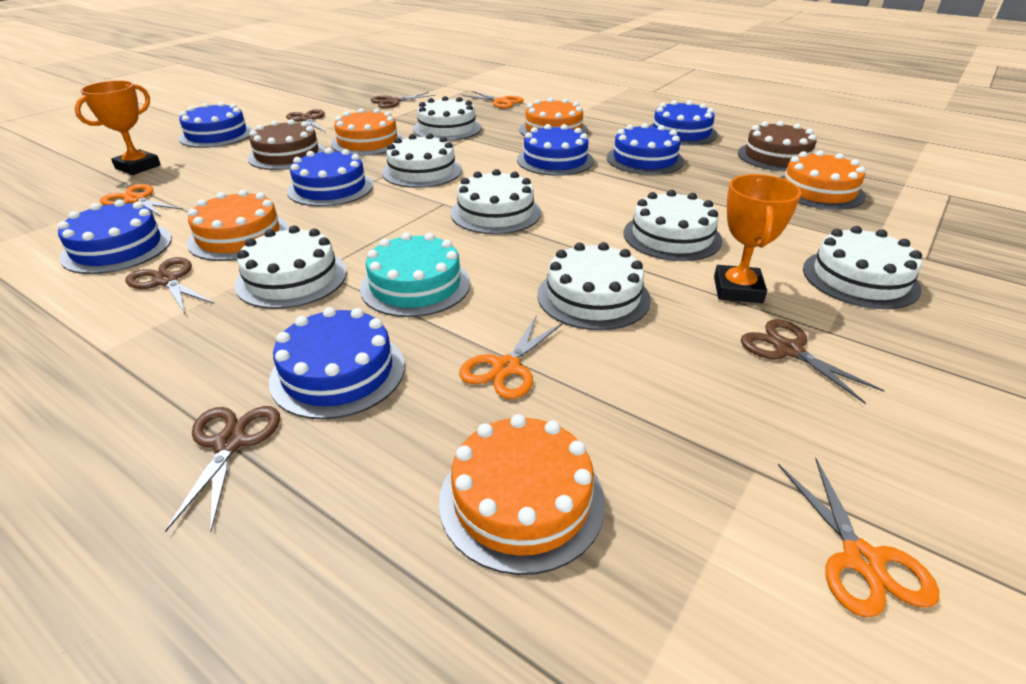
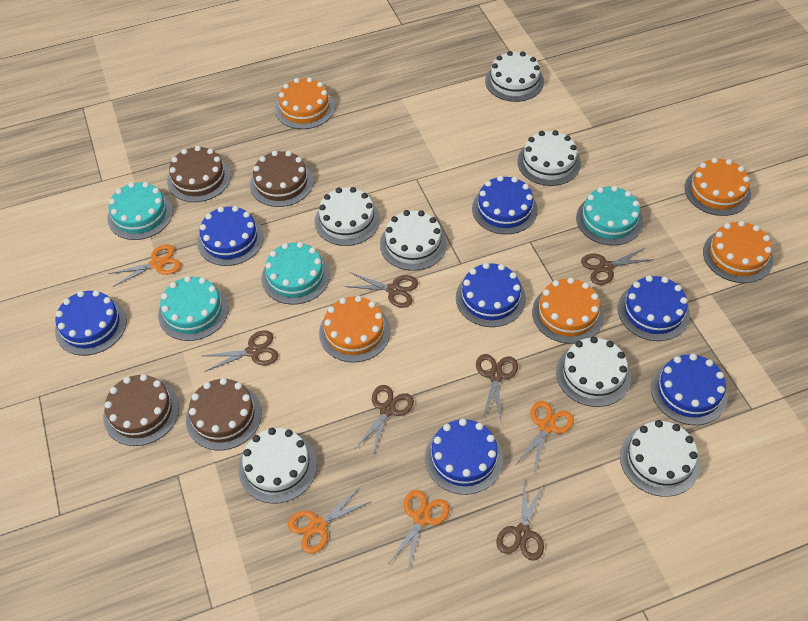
brown cake: 2 -> 4
brown scissors: 5 -> 6
orange trophy: 2 -> 0
turquoise cake: 1 -> 4

